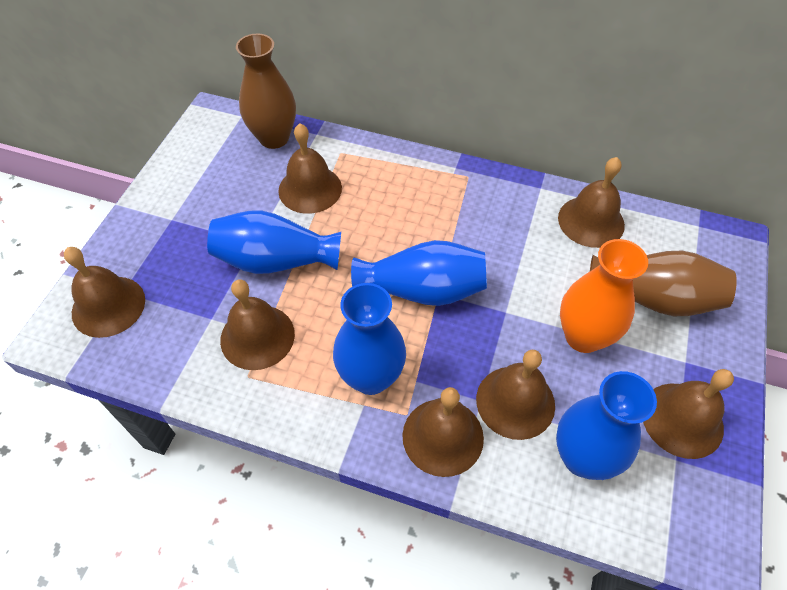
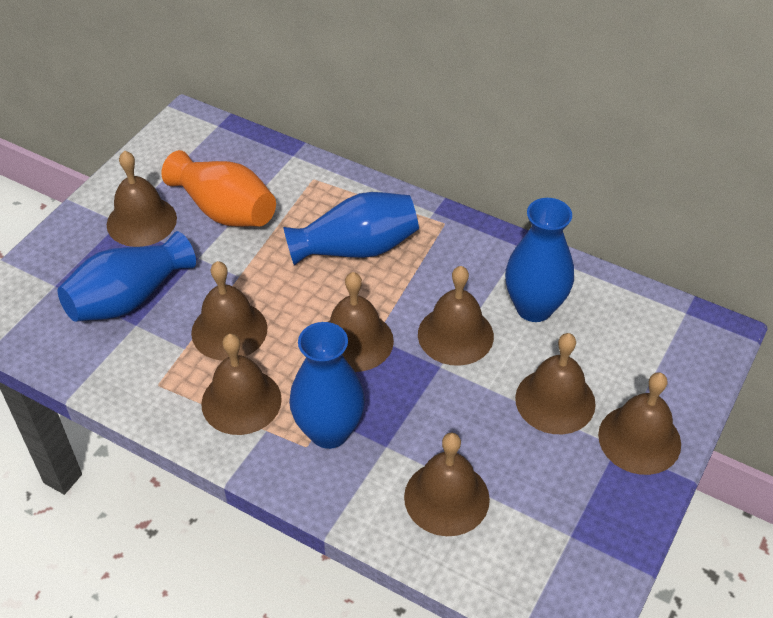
brown bell: 7 -> 8
brown vase: 2 -> 0

